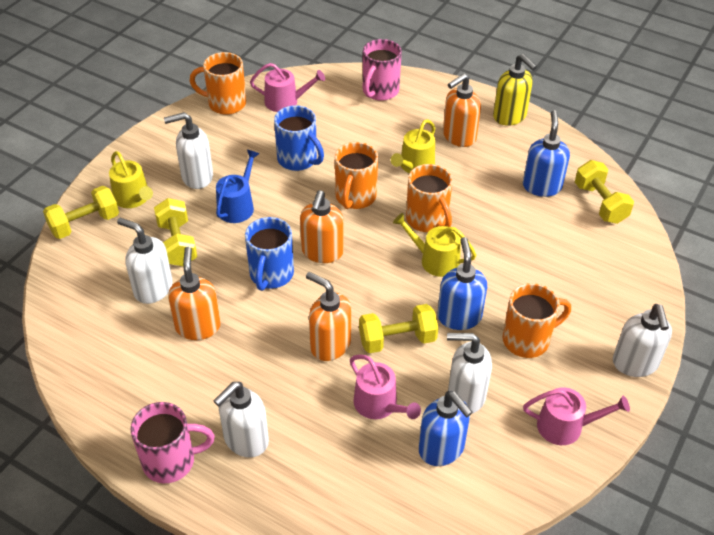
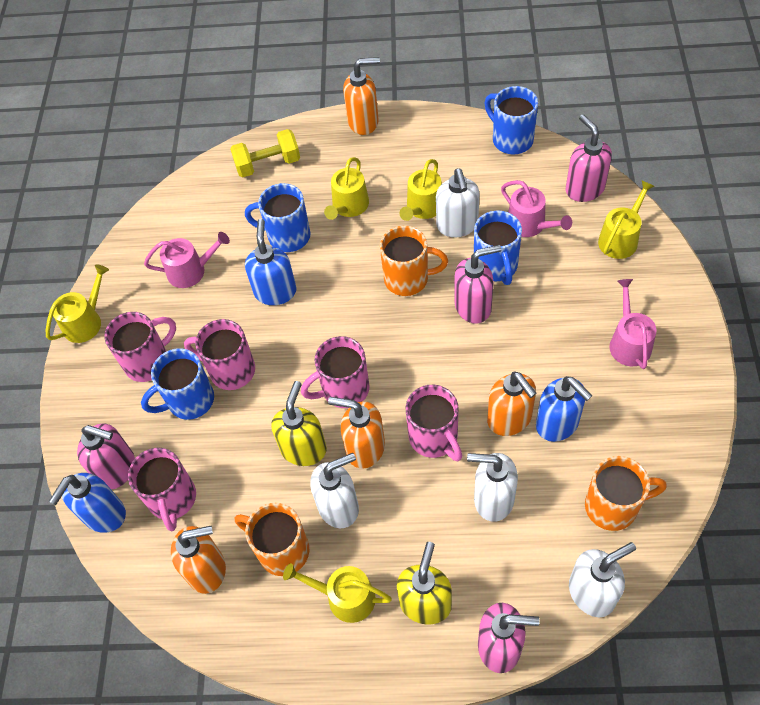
blue mug: 2 -> 4
blue watering can: 1 -> 0
orange mug: 4 -> 3
pink mug: 2 -> 5
pink soap dispenser: 0 -> 4
white soap dispenser: 5 -> 4
yellow dumbbell: 4 -> 1
yellow soap dispenser: 1 -> 2
yellow watering can: 3 -> 5

